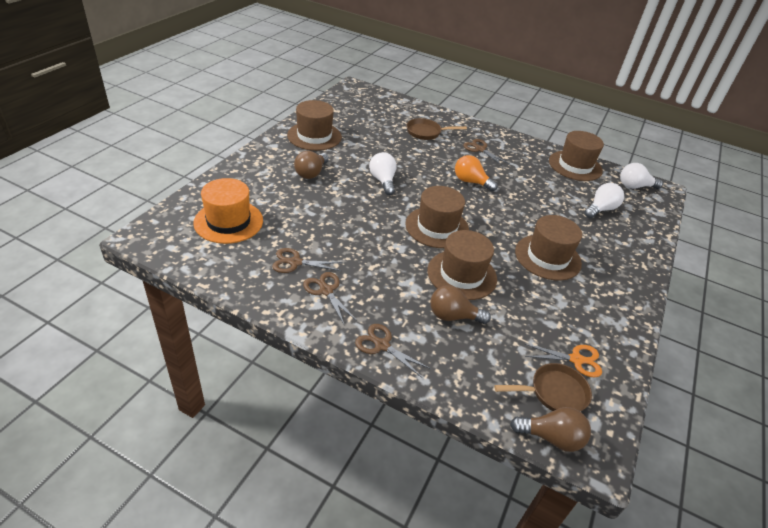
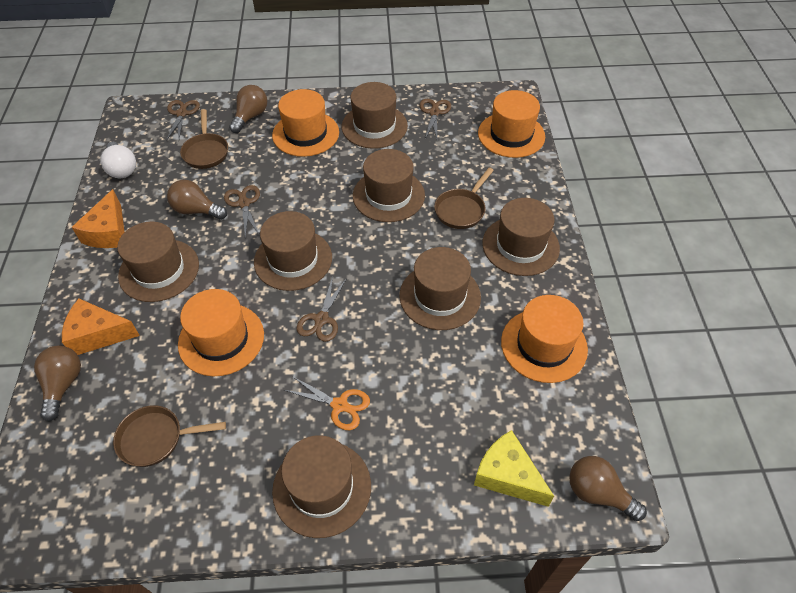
brown hat: 5 -> 7
brown light bulb: 3 -> 4
brown pan: 2 -> 3
orange cheese: 0 -> 2
orange hat: 1 -> 4
orange light bulb: 1 -> 0
white light bulb: 3 -> 1
yellow cheese: 0 -> 1

